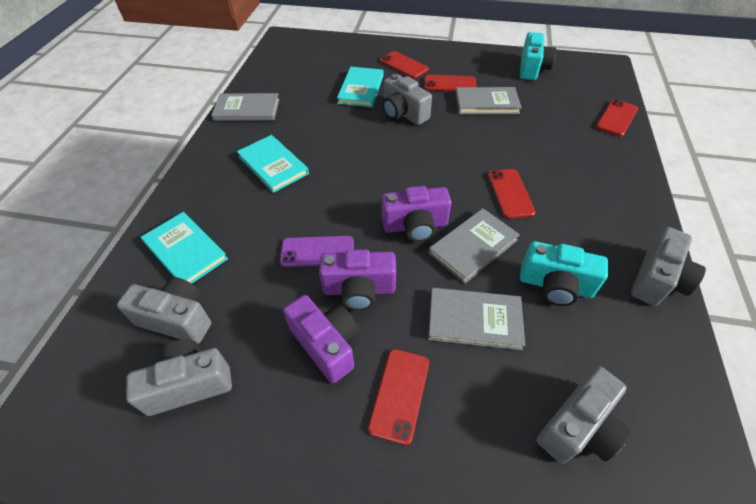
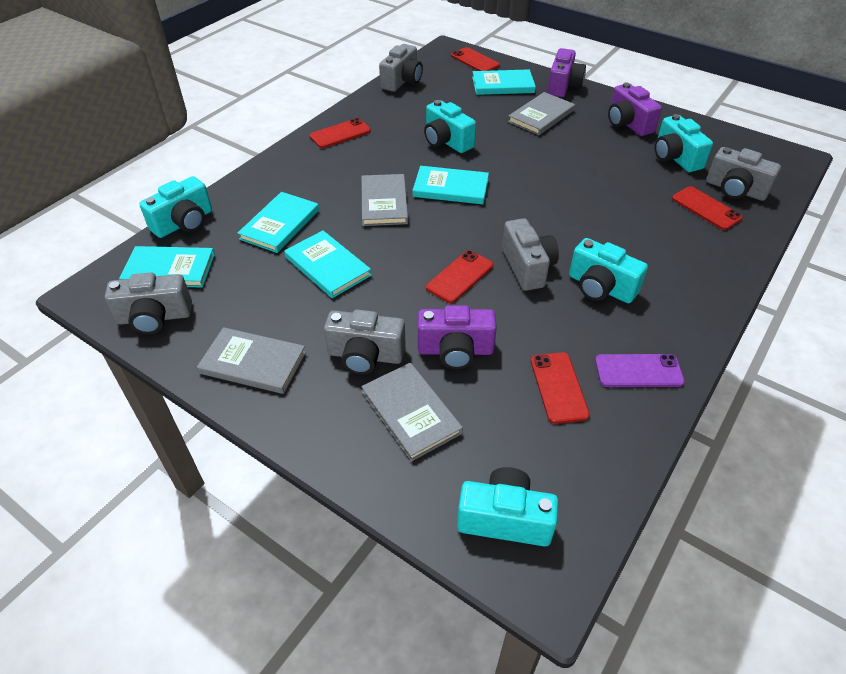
turquoise book: 3 -> 5
turquoise camera: 2 -> 5

